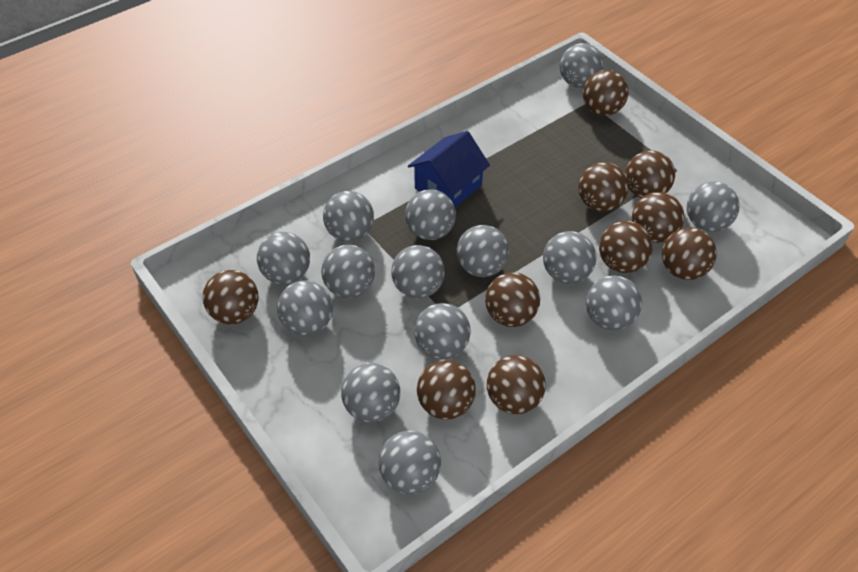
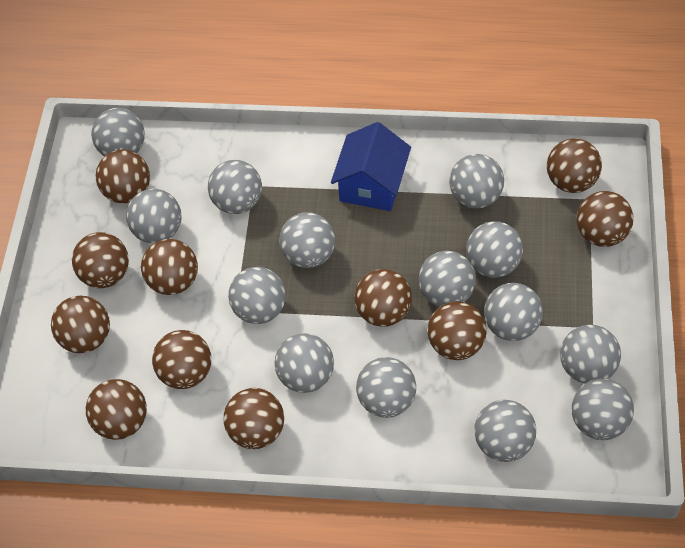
brown ball: 10 -> 11

